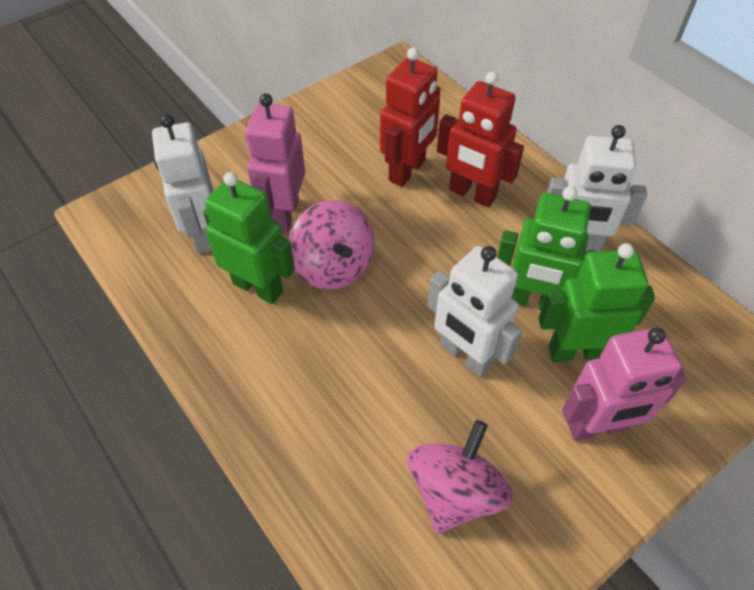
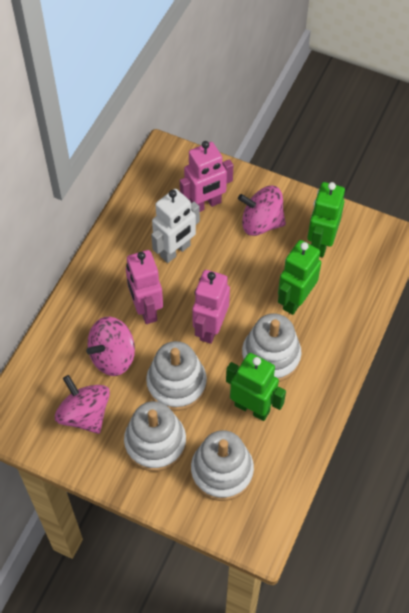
pink robot: 2 -> 3
pink spinning top: 2 -> 3
red robot: 2 -> 0
white robot: 3 -> 1
white stacking toy: 0 -> 4

